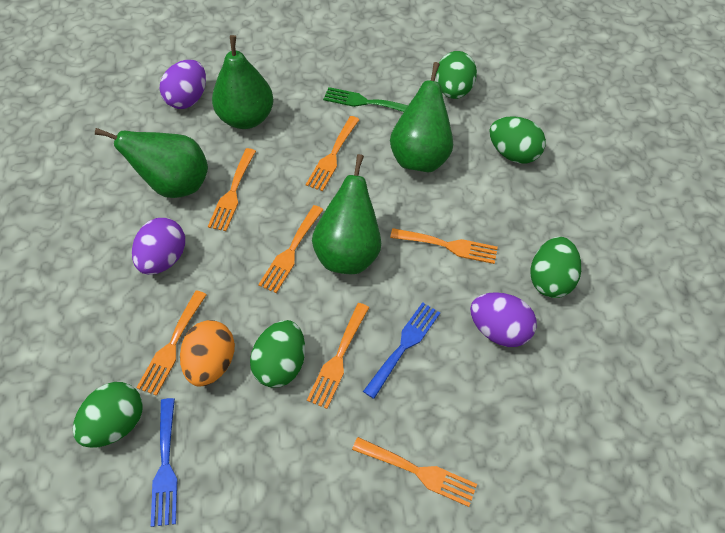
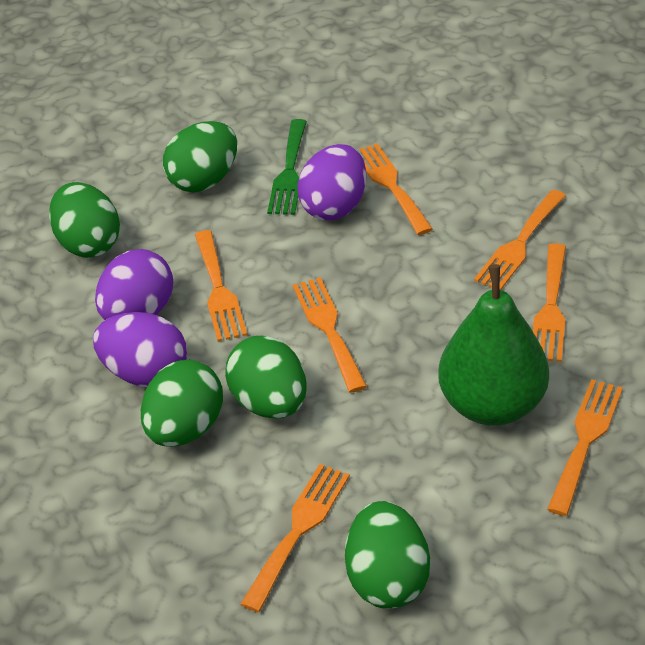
blue fork: 2 -> 0
green pear: 4 -> 1
orange egg: 1 -> 0

